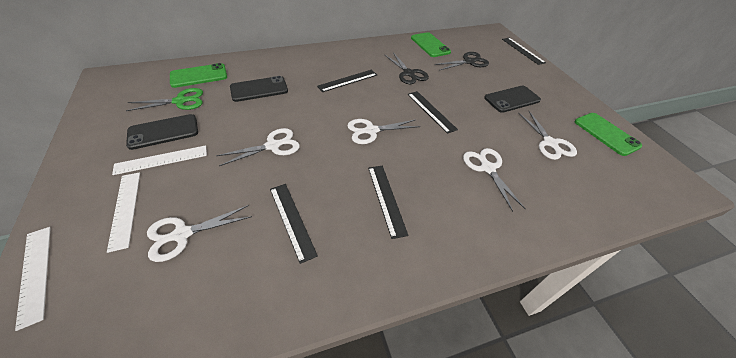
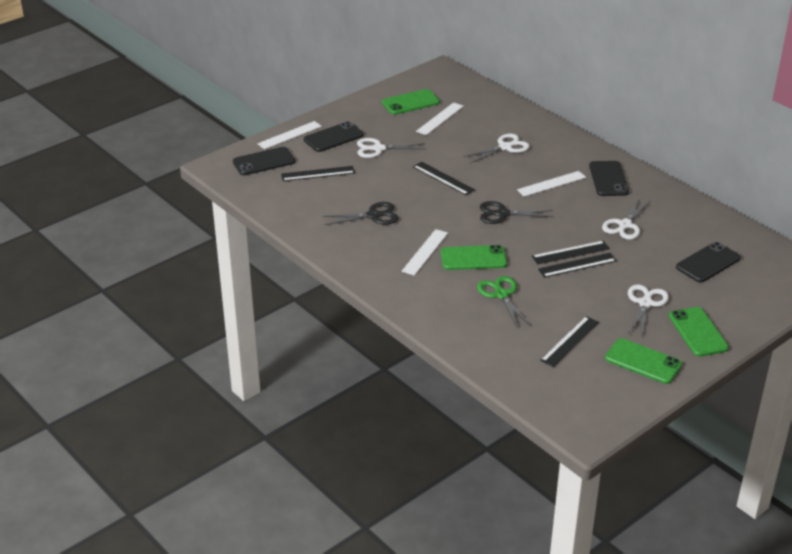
black phone: 3 -> 4
green phone: 3 -> 4
white ruler: 3 -> 4
white scissors: 5 -> 4

